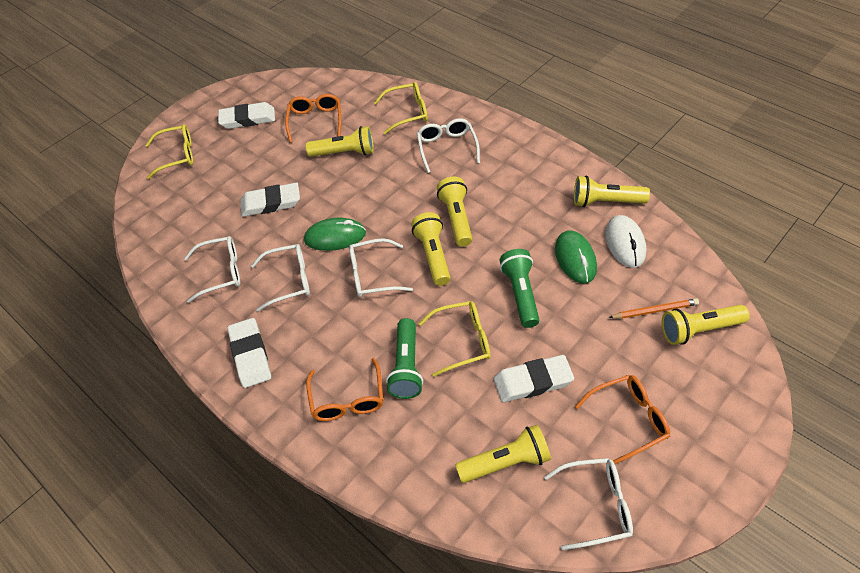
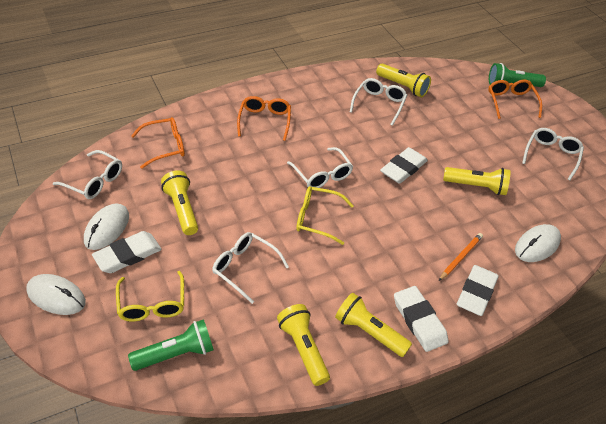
green mouse: 2 -> 0
white mouse: 1 -> 3
yellow flashlight: 6 -> 5
yellow glasses: 3 -> 2

